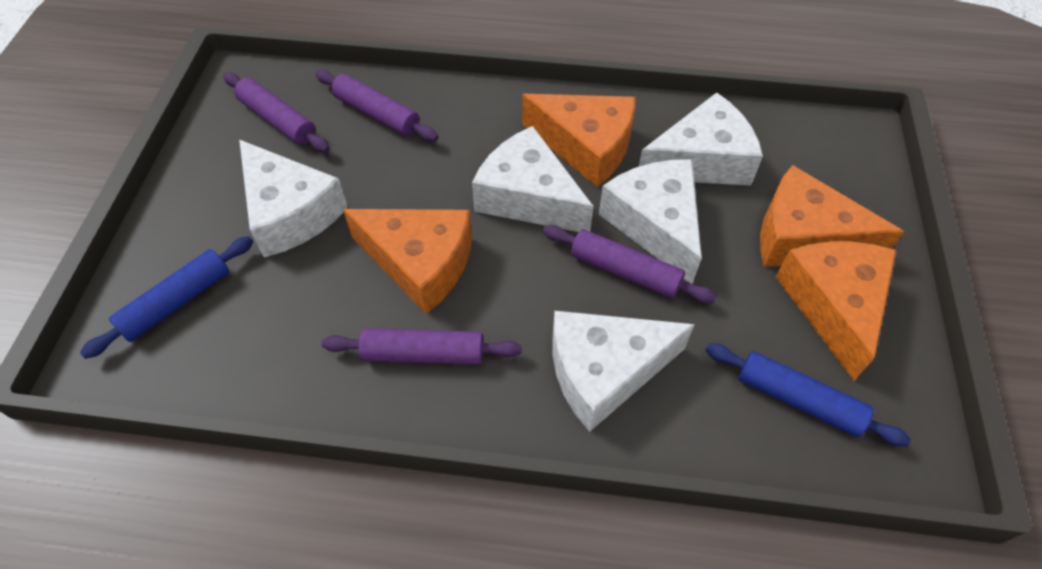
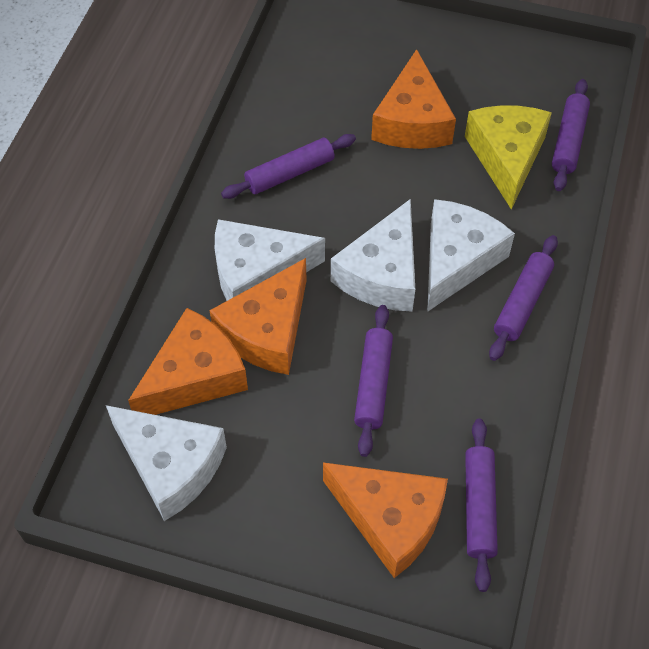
blue rolling pin: 2 -> 0
purple rolling pin: 4 -> 5
white cheese: 5 -> 4
yellow cheese: 0 -> 1

